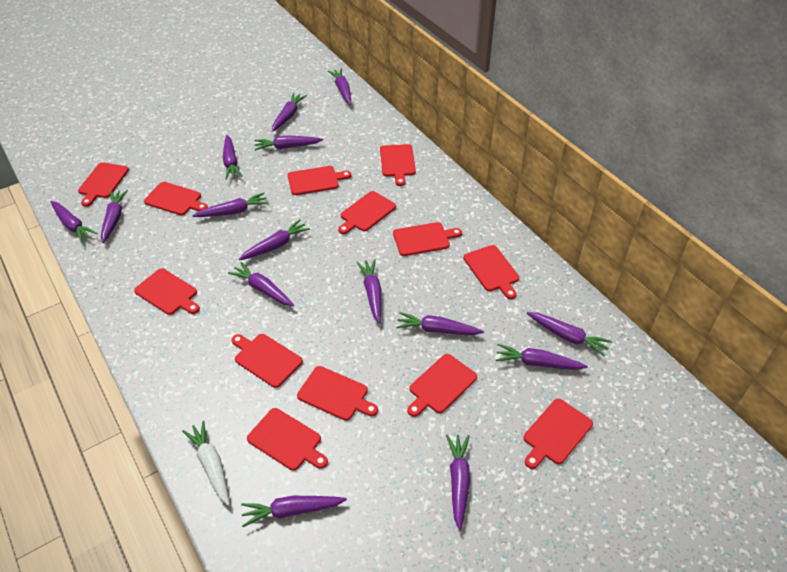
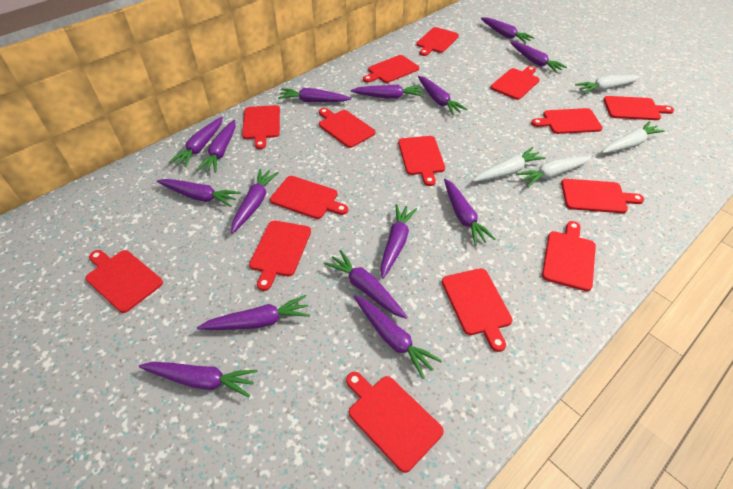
red cutting board: 13 -> 15
white carrot: 1 -> 4

